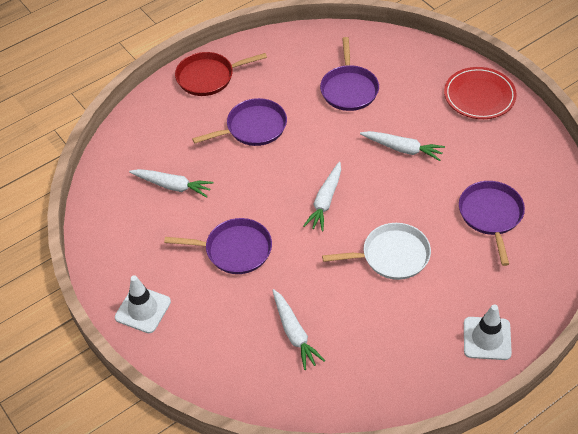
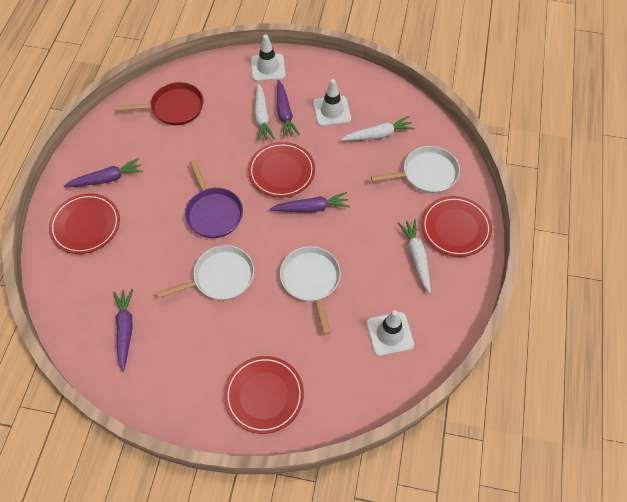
purple carrot: 0 -> 4
purple pan: 4 -> 1
red plate: 1 -> 4
white carrot: 4 -> 3
white pan: 1 -> 3
white traffic cone: 2 -> 3

